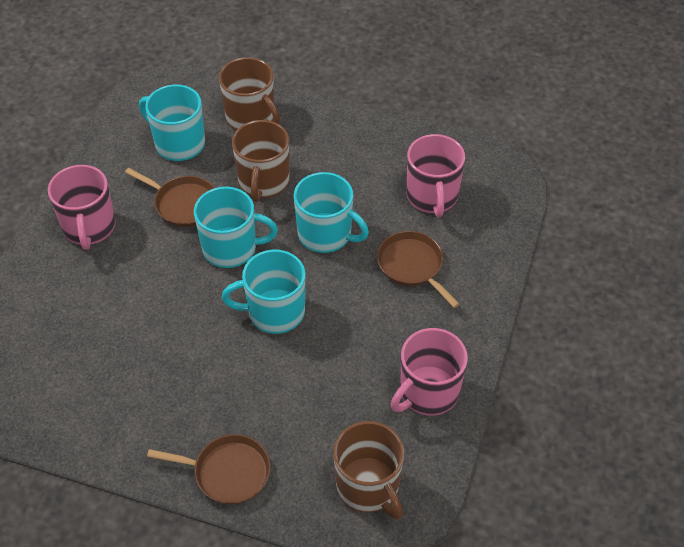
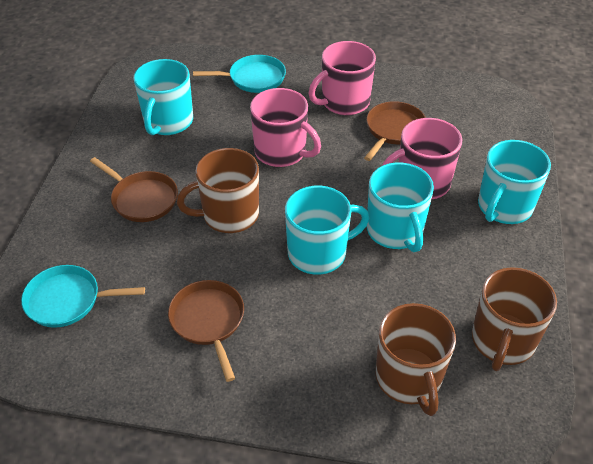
turquoise pan: 0 -> 2

